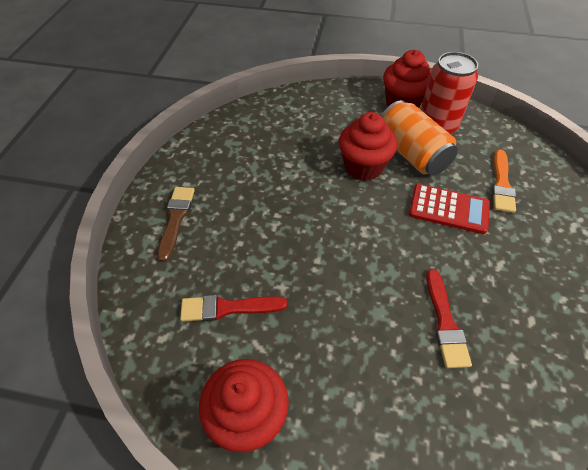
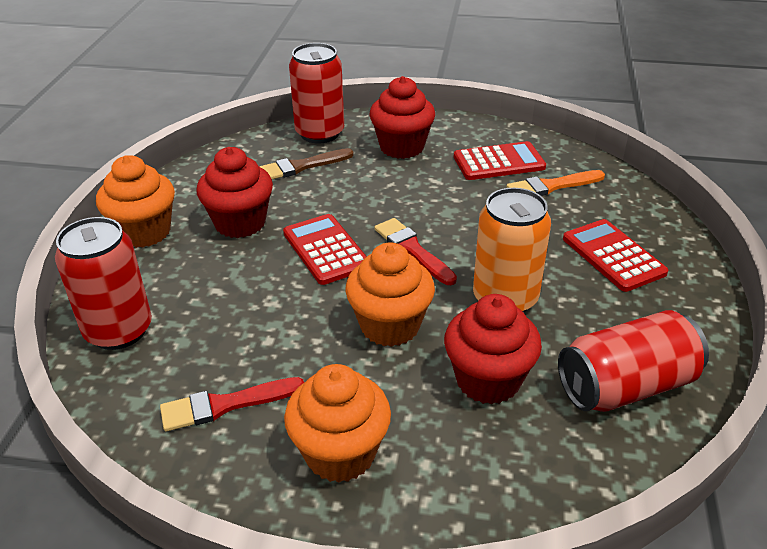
orange cupcake: 0 -> 3
red calculator: 1 -> 3
red can: 1 -> 3

